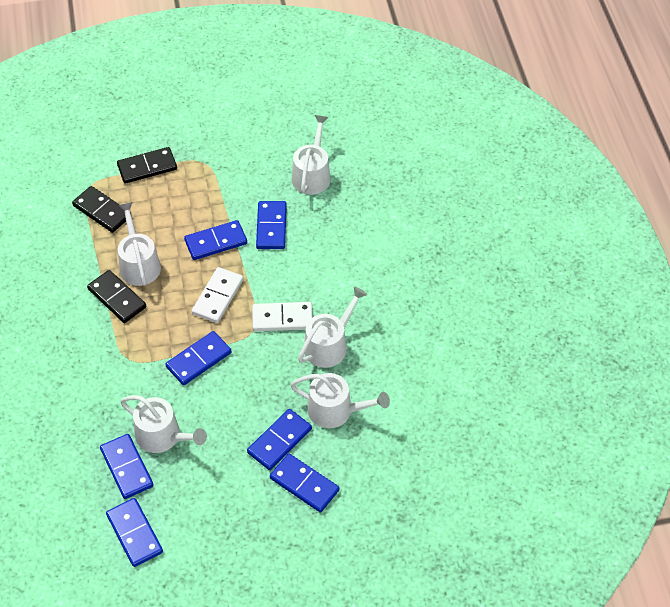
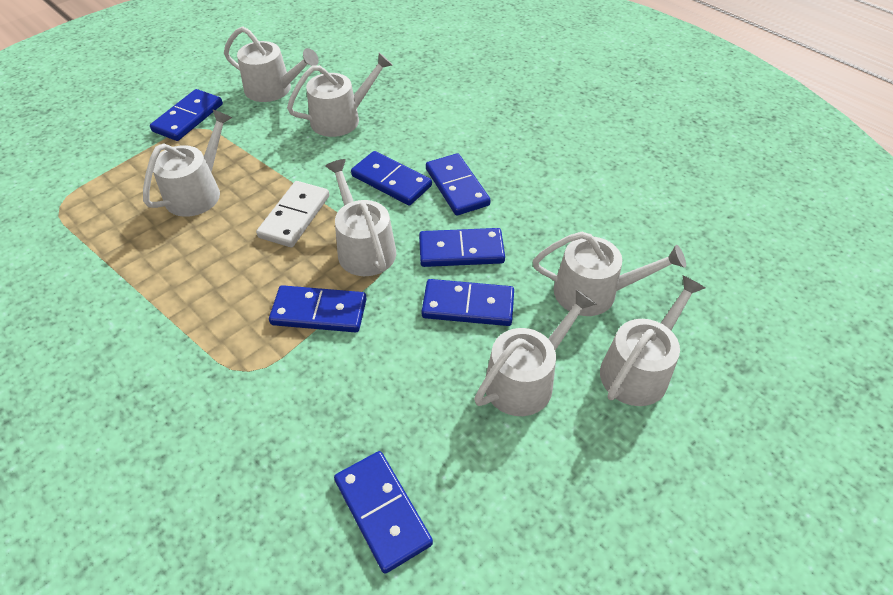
black domino: 3 -> 0
white domino: 2 -> 1
white watering can: 5 -> 7

